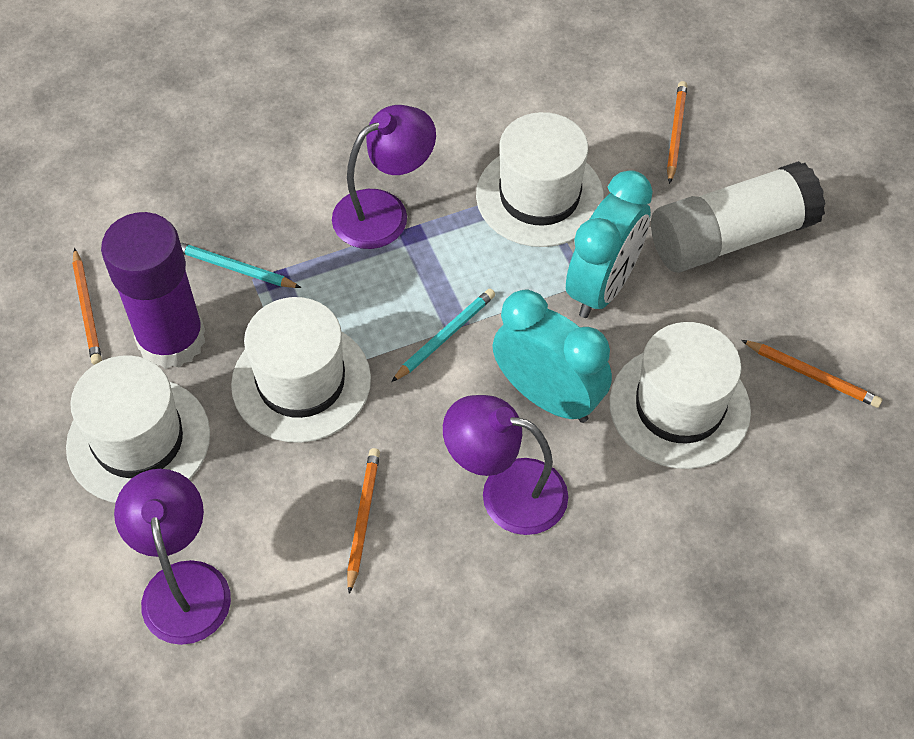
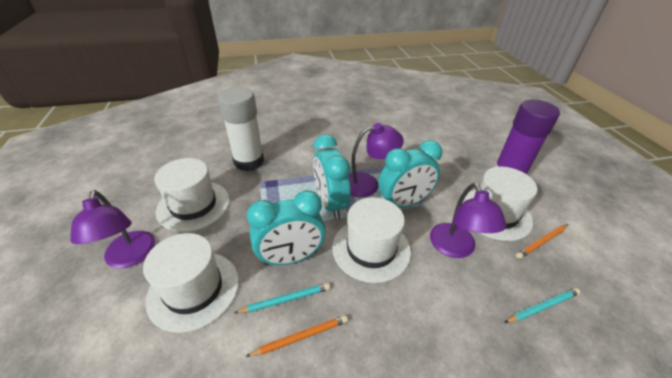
orange pencil: 4 -> 2
turquoise clock: 2 -> 3

